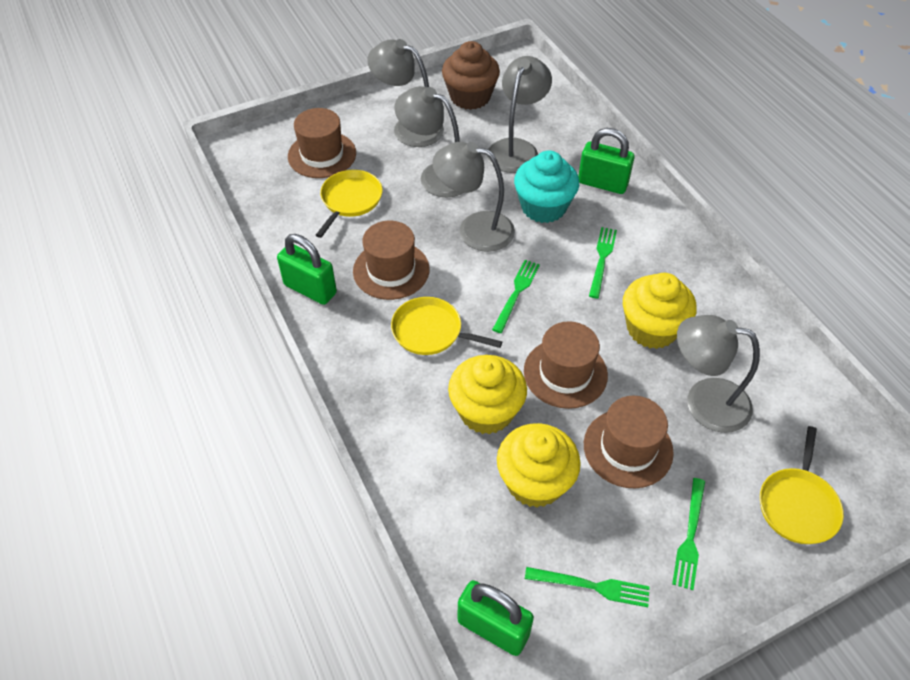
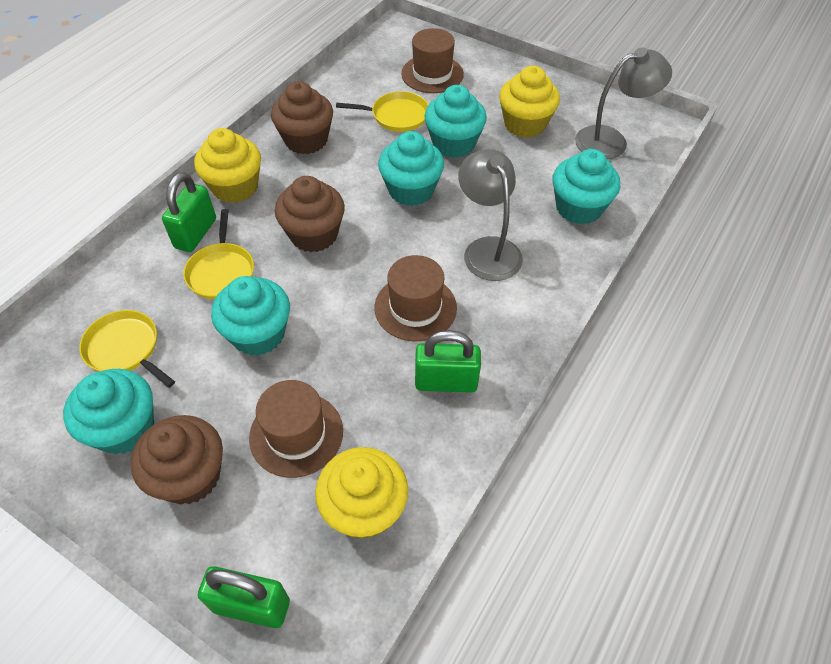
brown cupcake: 1 -> 3
brown hat: 4 -> 3
green fork: 4 -> 0
grey lamp: 5 -> 2
turquoise cupcake: 1 -> 5

